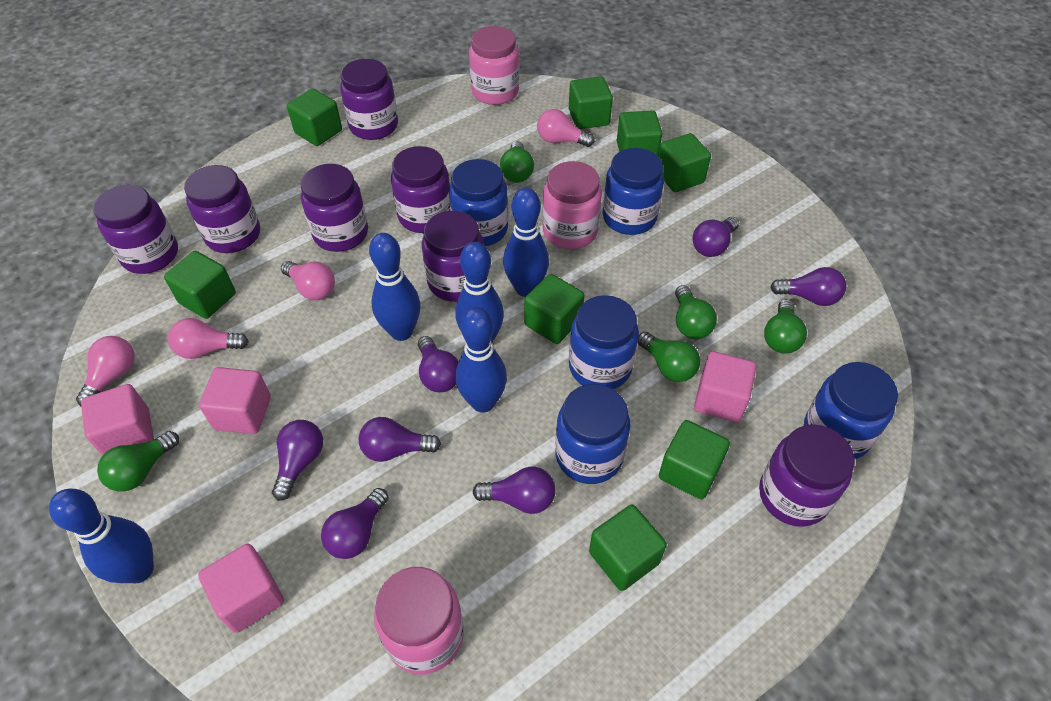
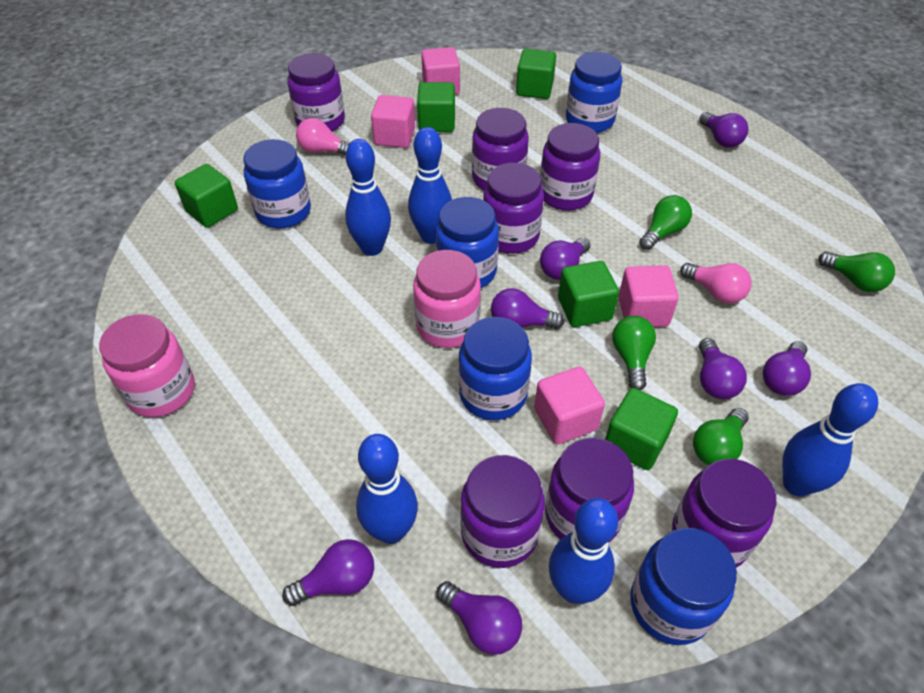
green cube: 8 -> 5
green light bulb: 5 -> 4
pink jar: 3 -> 2
pink light bulb: 4 -> 2

